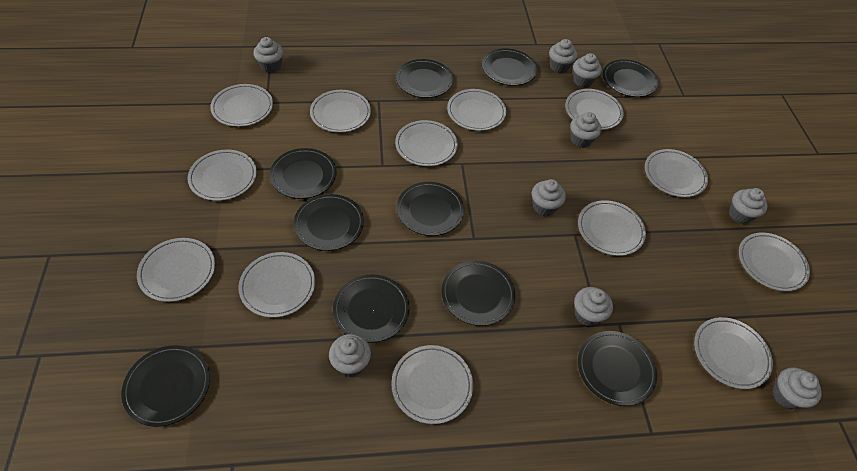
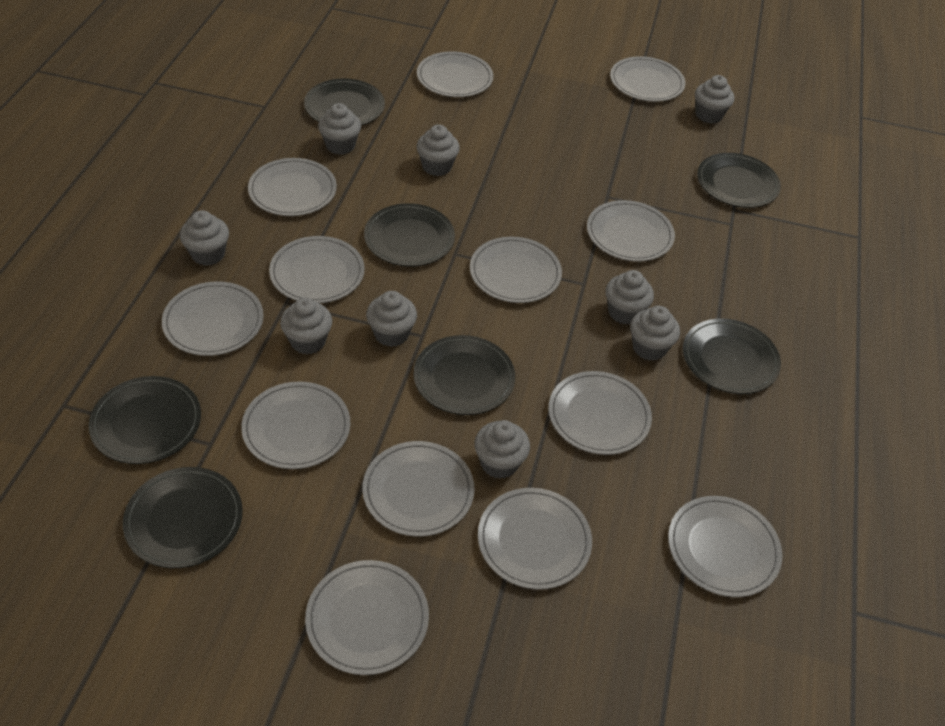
black plate: 10 -> 7

